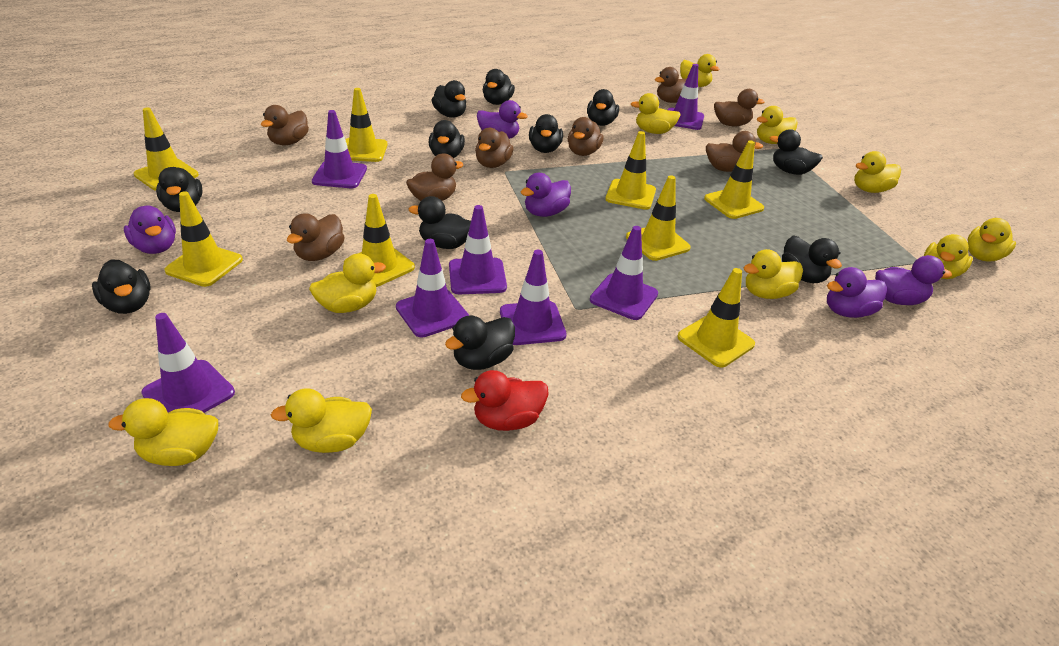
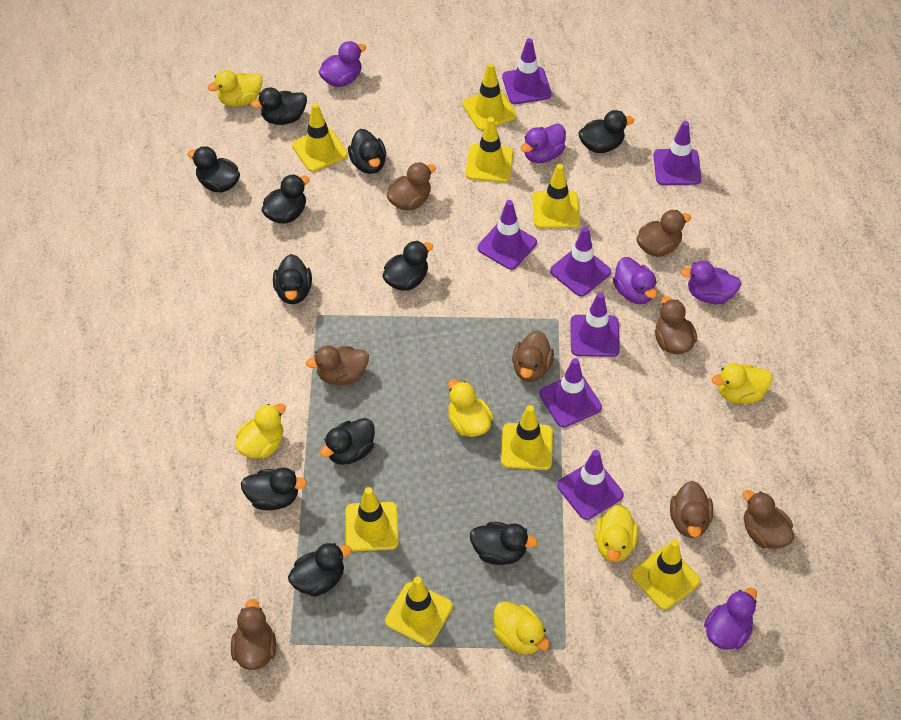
red duck: 1 -> 0
yellow duck: 10 -> 6

